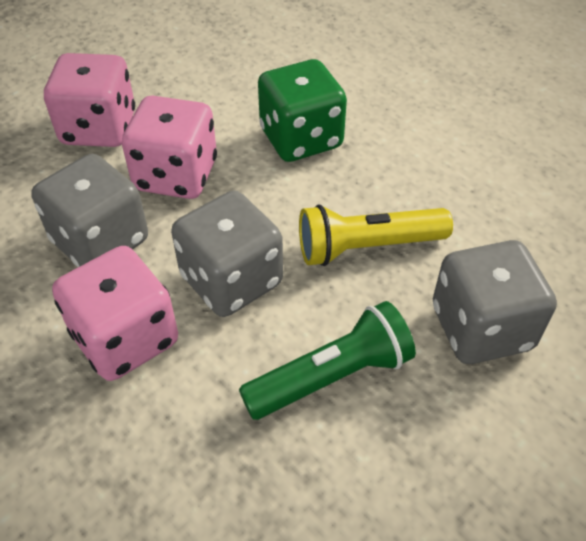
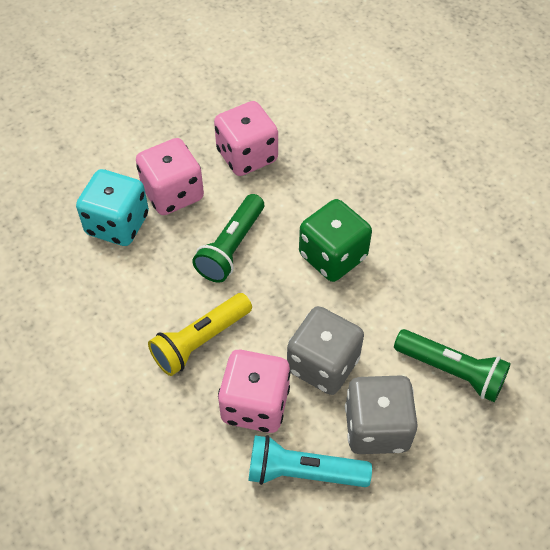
green flashlight: 1 -> 2
grey dice: 3 -> 2
turquoise dice: 0 -> 1
turquoise flashlight: 0 -> 1

